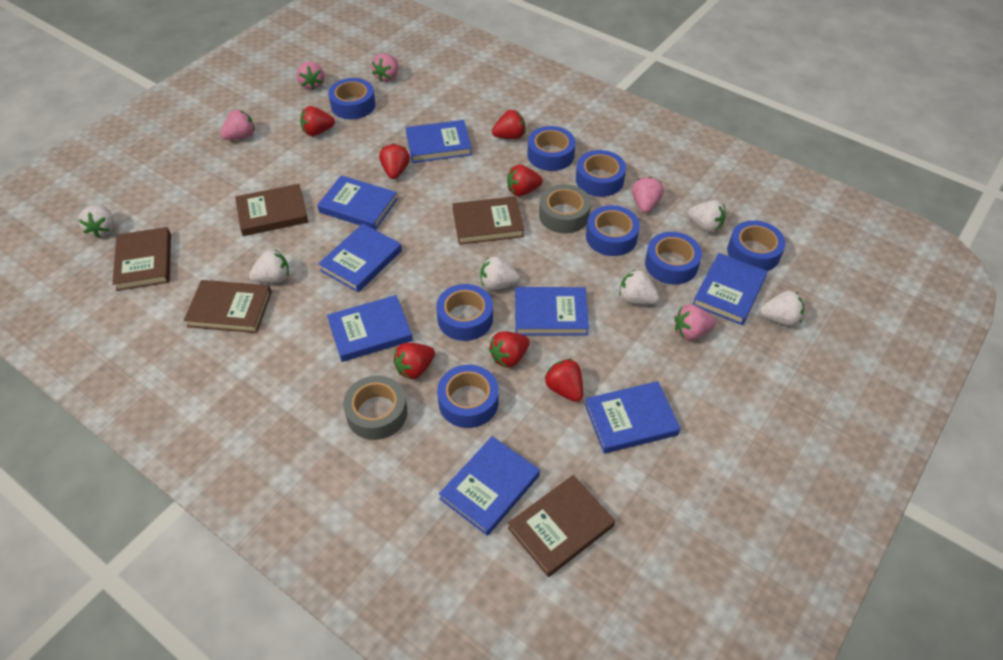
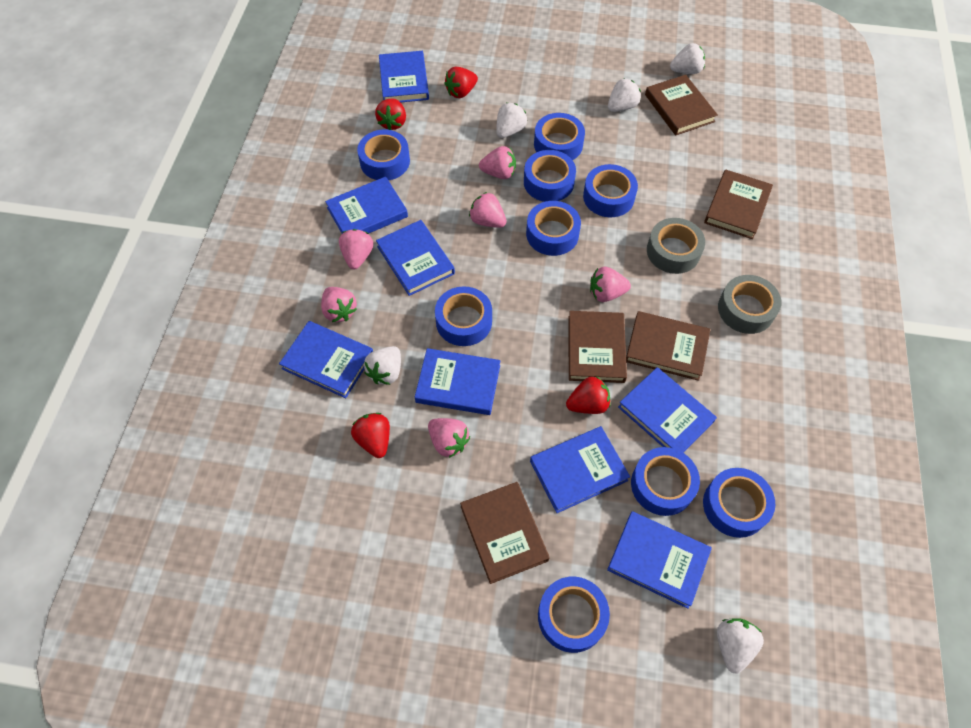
blue tape: 8 -> 9
pink strawberry: 5 -> 6
red strawberry: 7 -> 4
white strawberry: 6 -> 5

